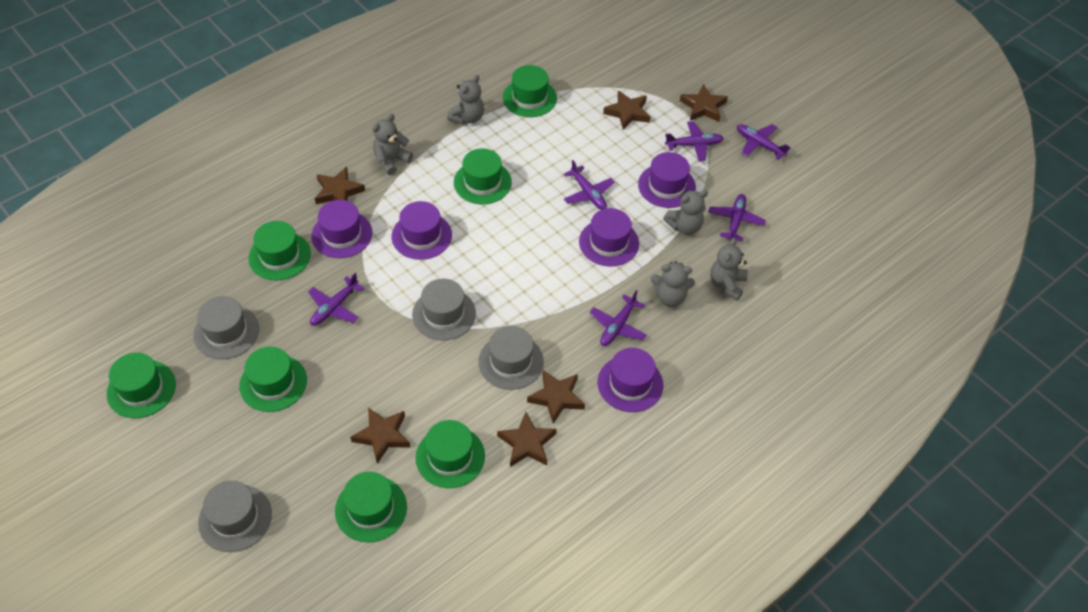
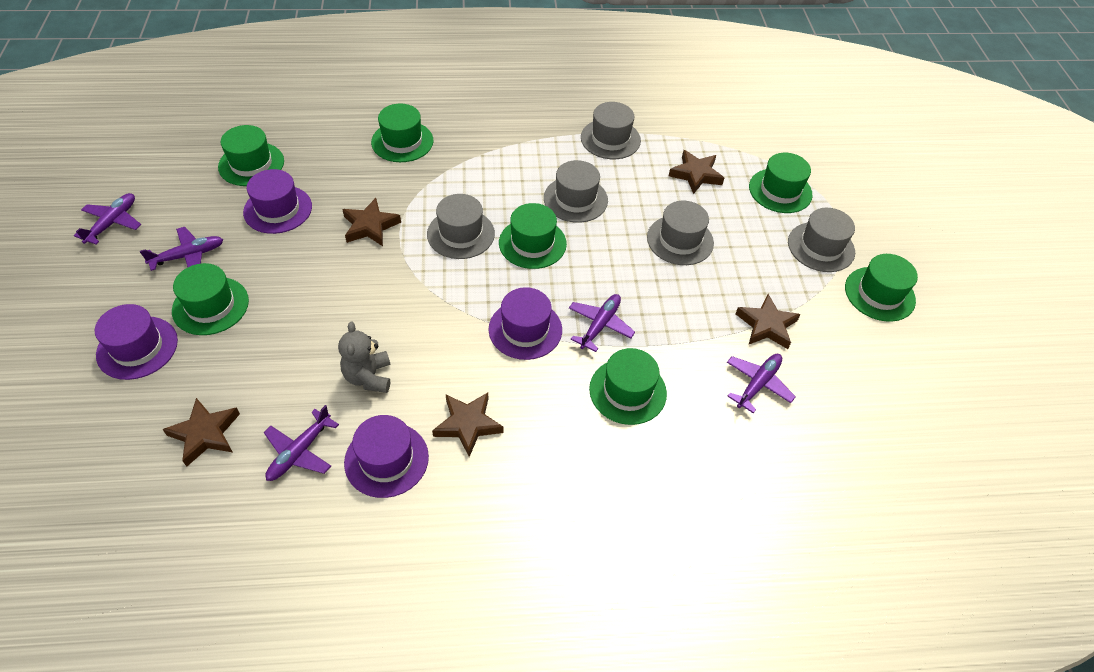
brown star: 6 -> 5
grey hat: 4 -> 5
grey teddy bear: 5 -> 1
purple hat: 5 -> 4
purple plane: 6 -> 5

